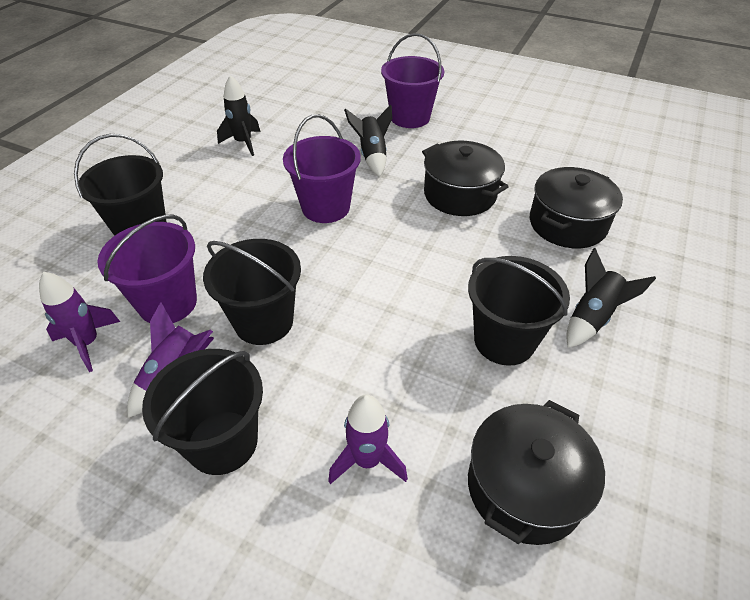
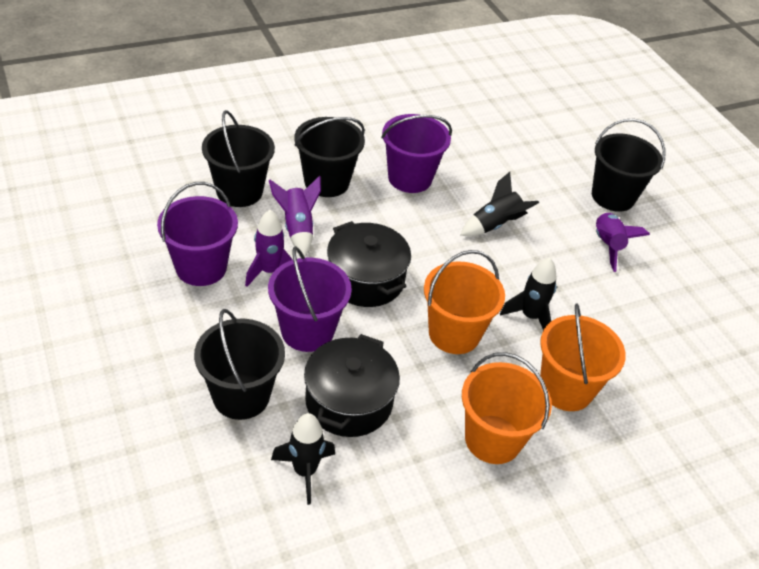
black pot: 3 -> 2
orange bucket: 0 -> 3

